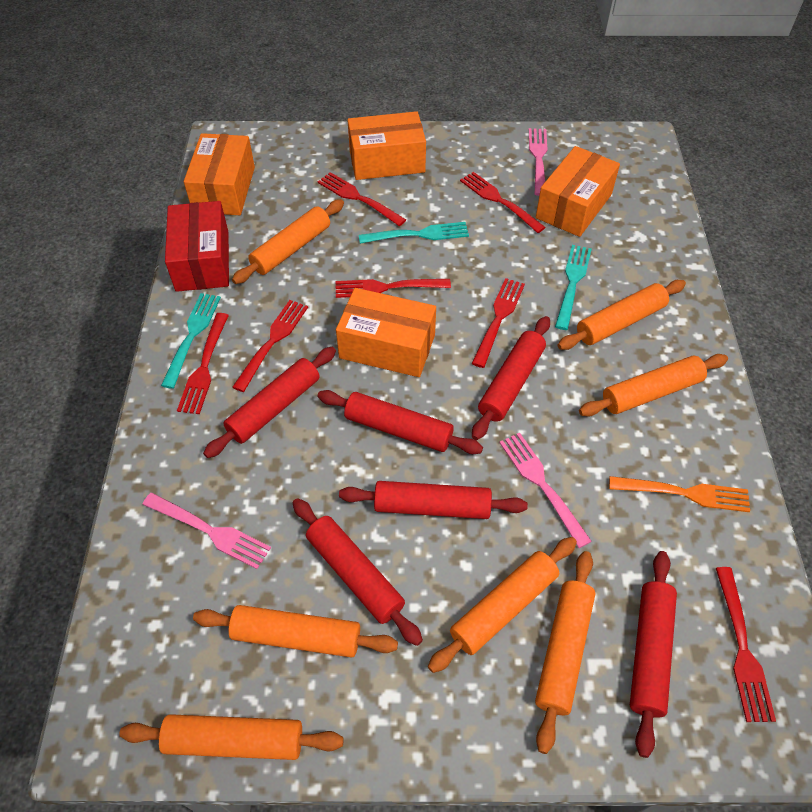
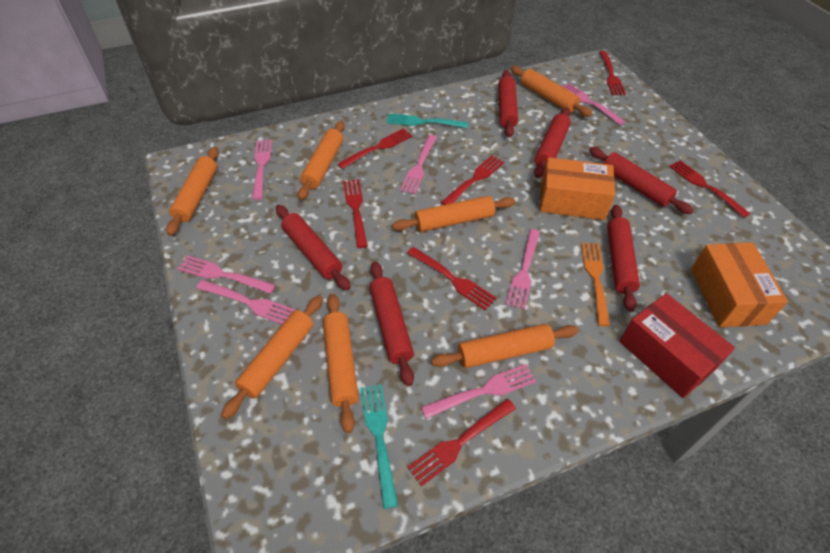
orange box: 4 -> 2
pink fork: 3 -> 7
turquoise fork: 3 -> 2

